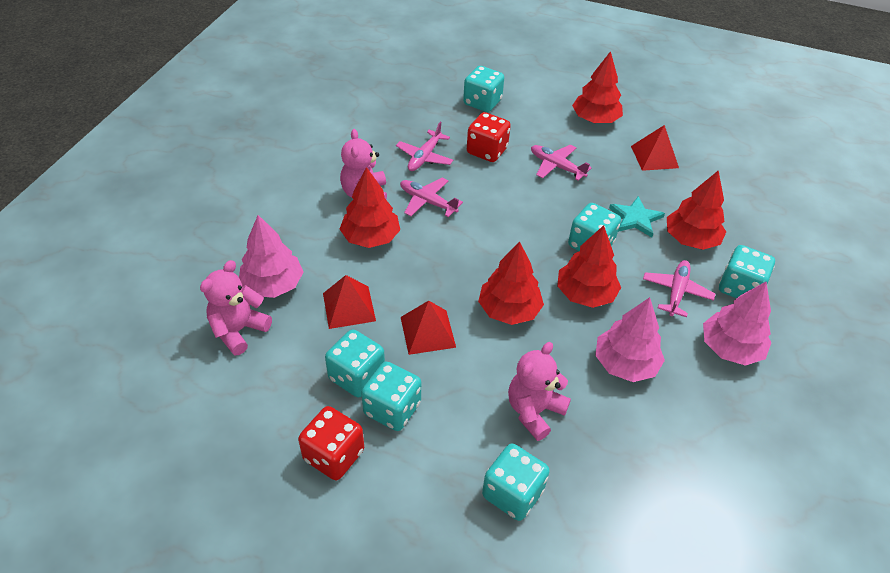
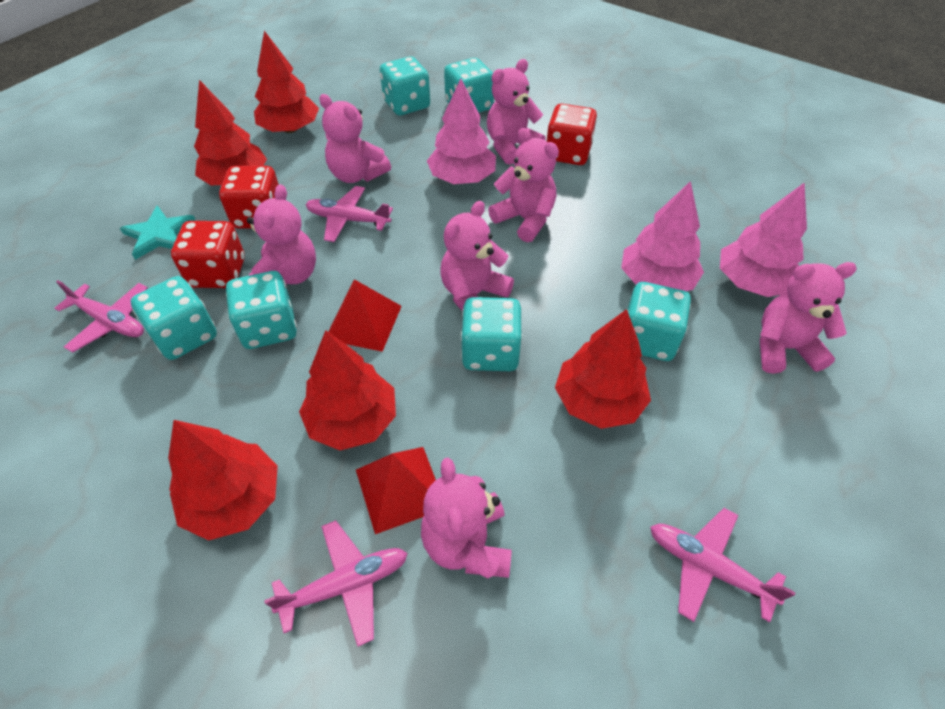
pink teddy bear: 3 -> 7
red dice: 2 -> 3
red pyramid: 3 -> 2

